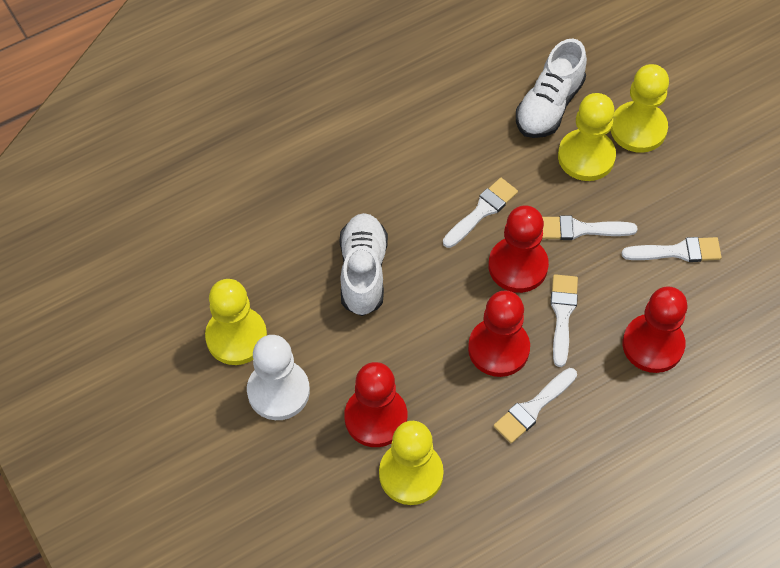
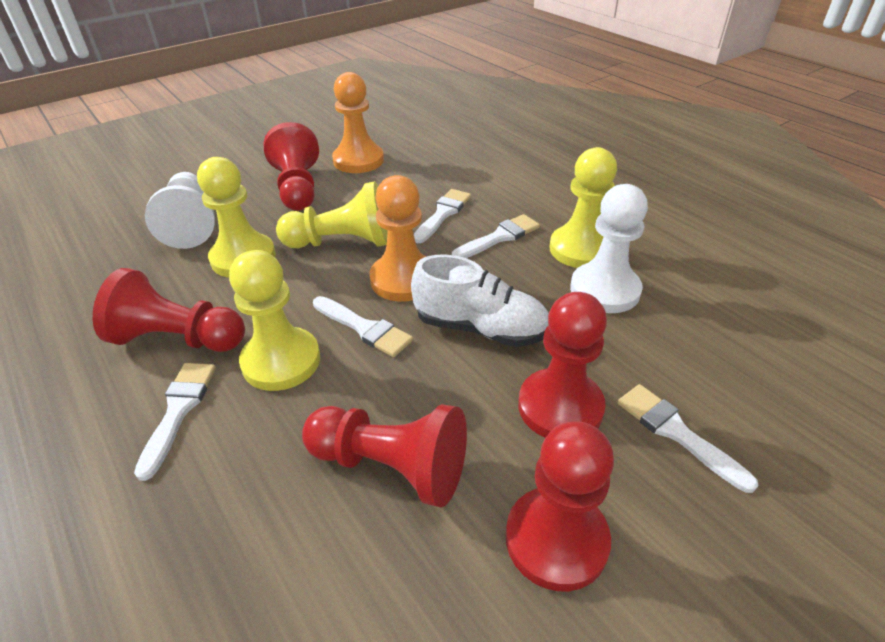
orange pawn: 0 -> 2
red pawn: 4 -> 5
white pawn: 1 -> 2
white shoe: 2 -> 1

